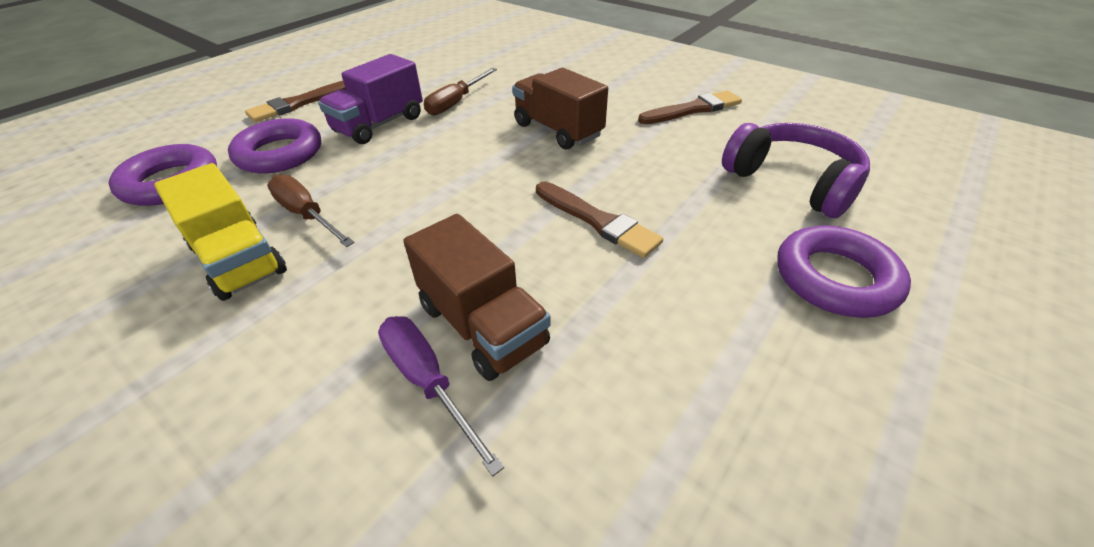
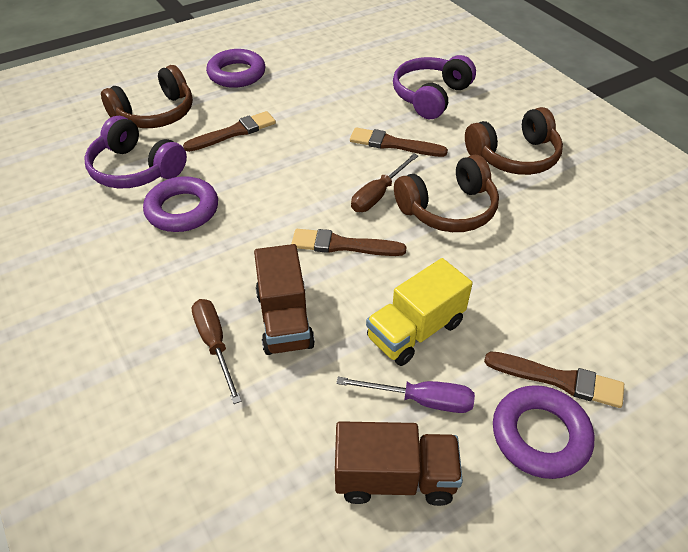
brown brush: 3 -> 4
brown headphones: 0 -> 3
purple headphones: 1 -> 2
purple truck: 1 -> 0

